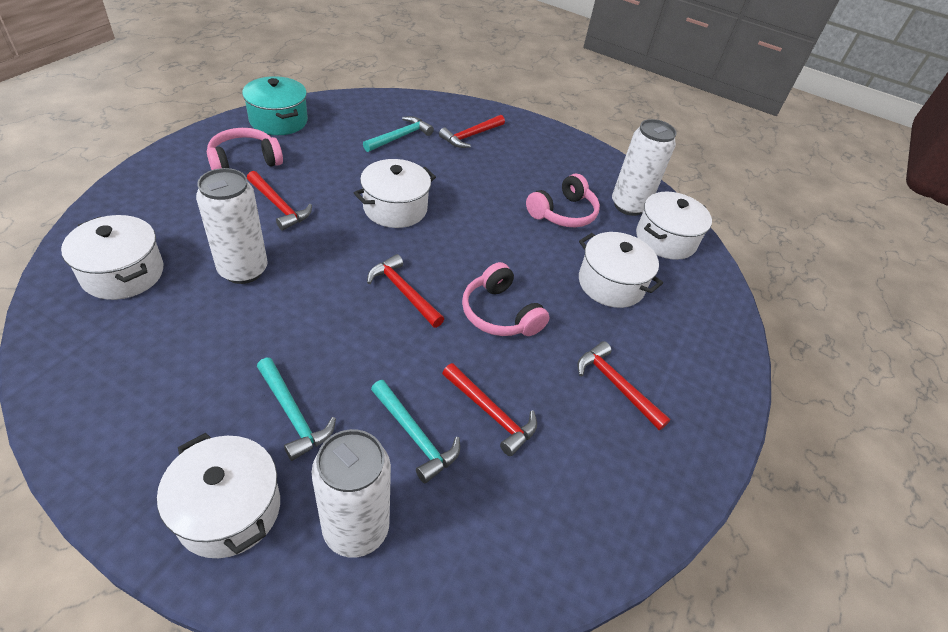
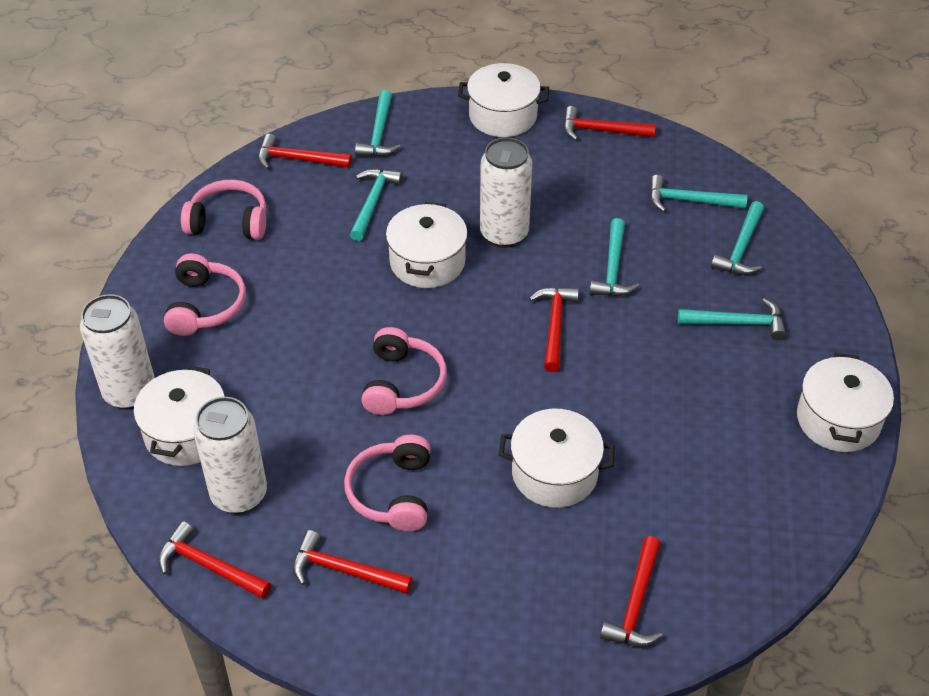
pink headphones: 3 -> 4
red hammer: 5 -> 6
turquoise hammer: 3 -> 6
turquoise pot: 1 -> 0

